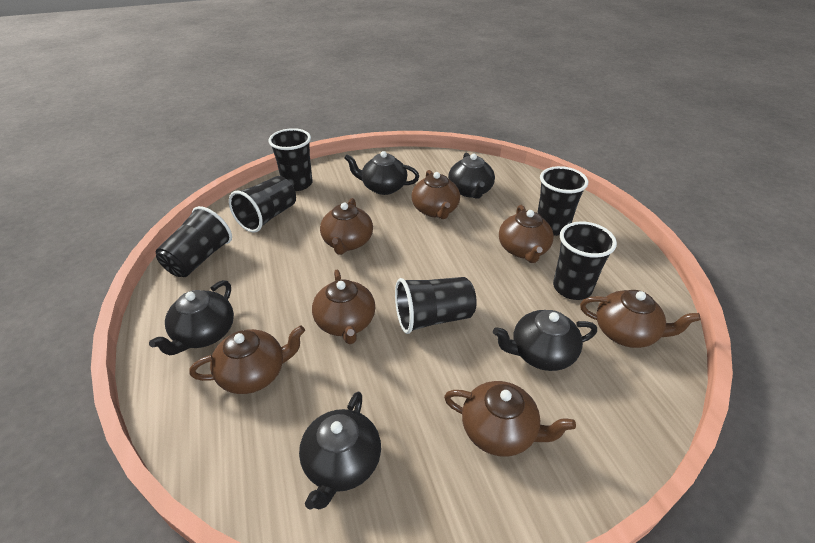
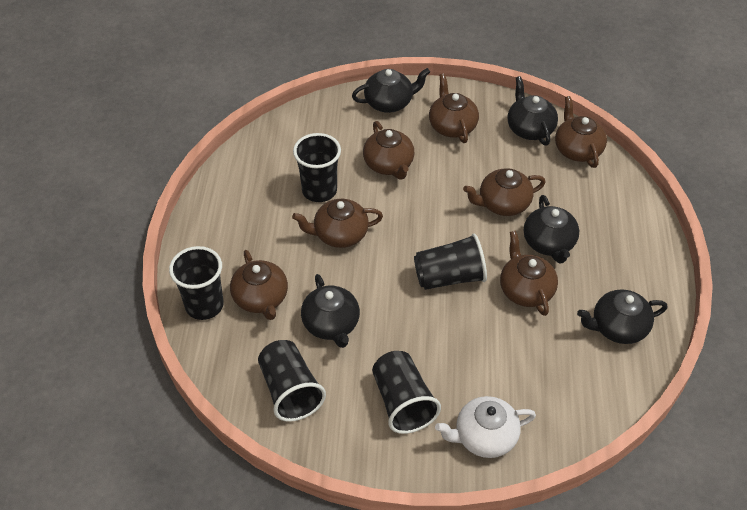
black cup: 6 -> 5
white teapot: 0 -> 1

